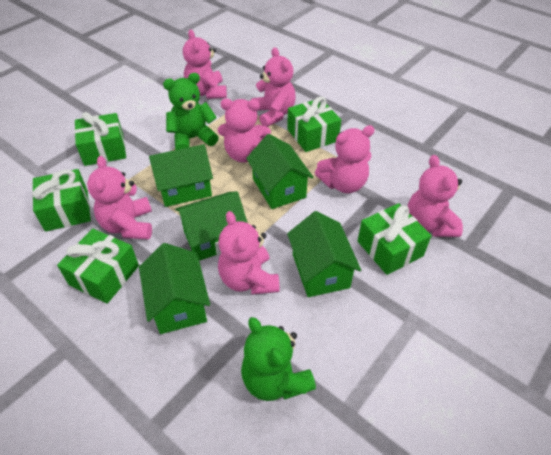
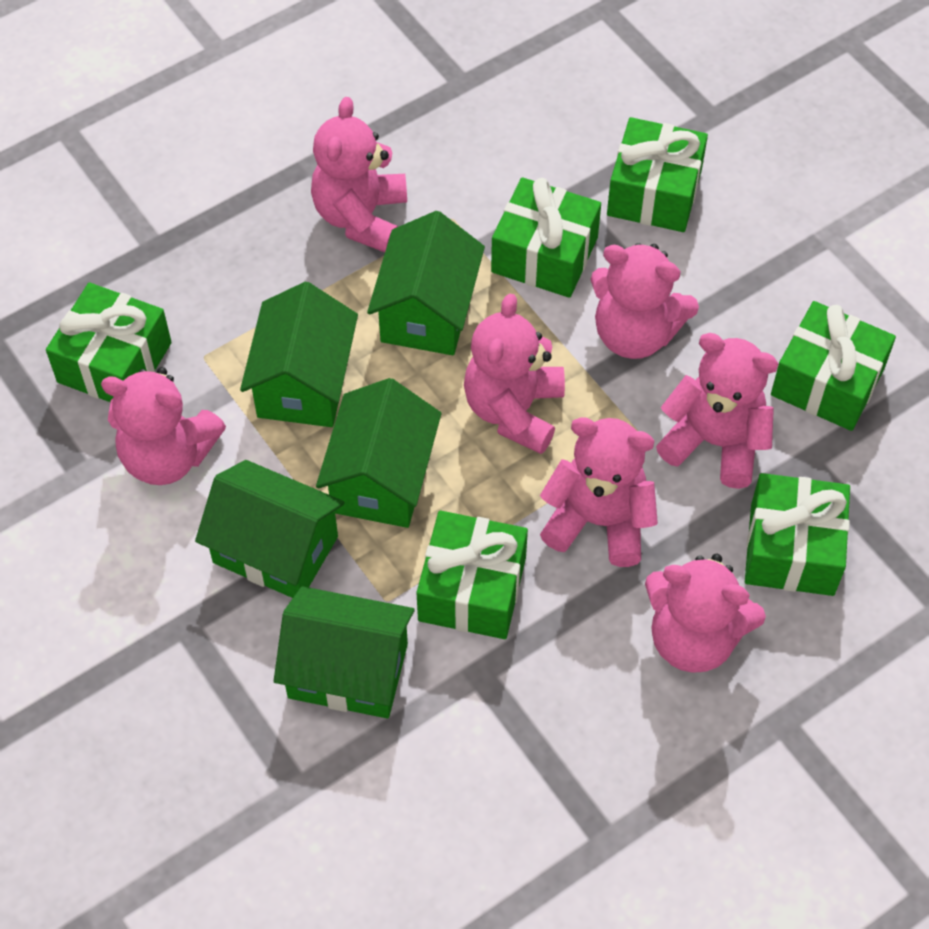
green gift: 5 -> 6
green teddy bear: 2 -> 0

